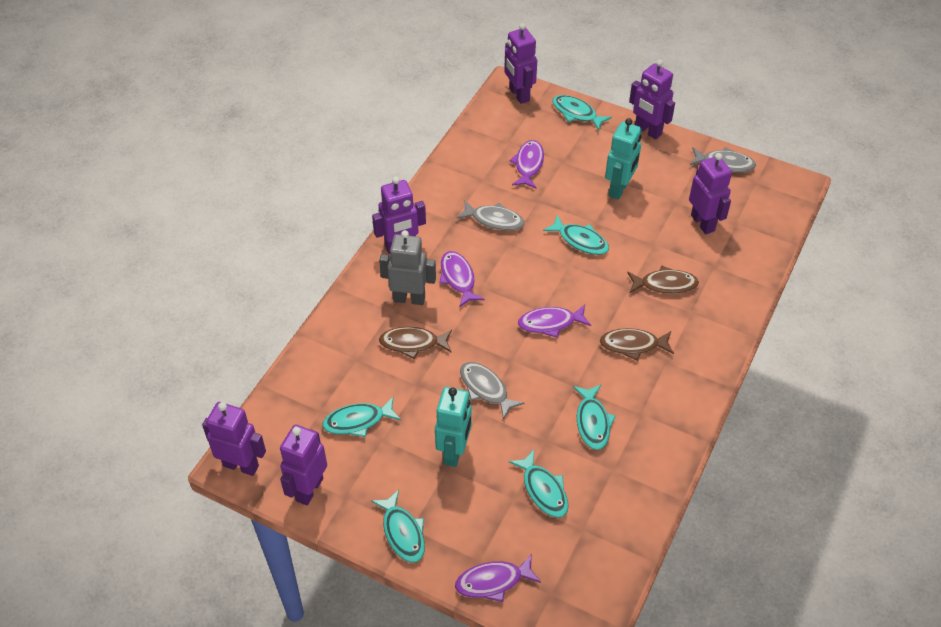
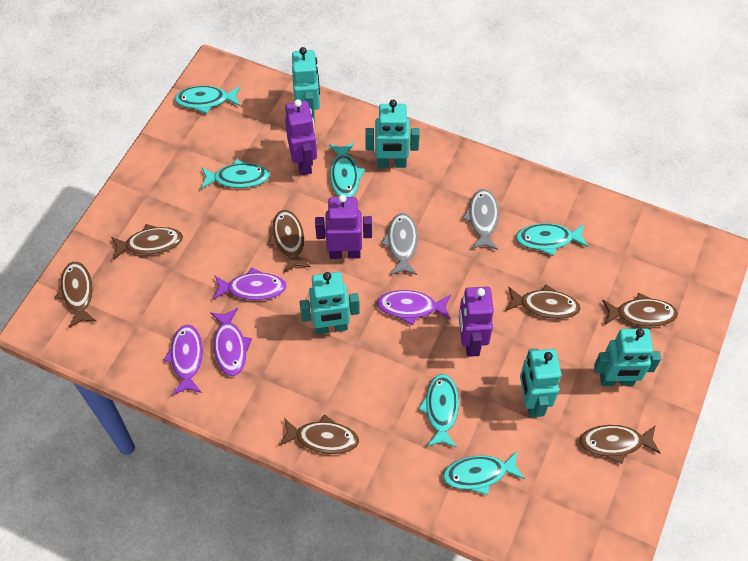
brown fish: 3 -> 7
grey fish: 3 -> 2
grey robot: 1 -> 0
purple robot: 6 -> 3
turquoise robot: 2 -> 5

